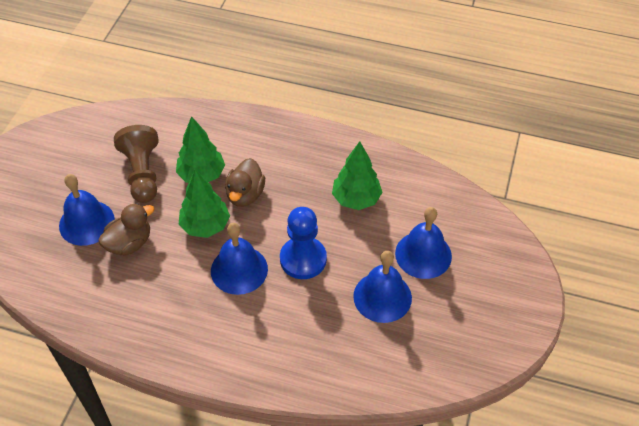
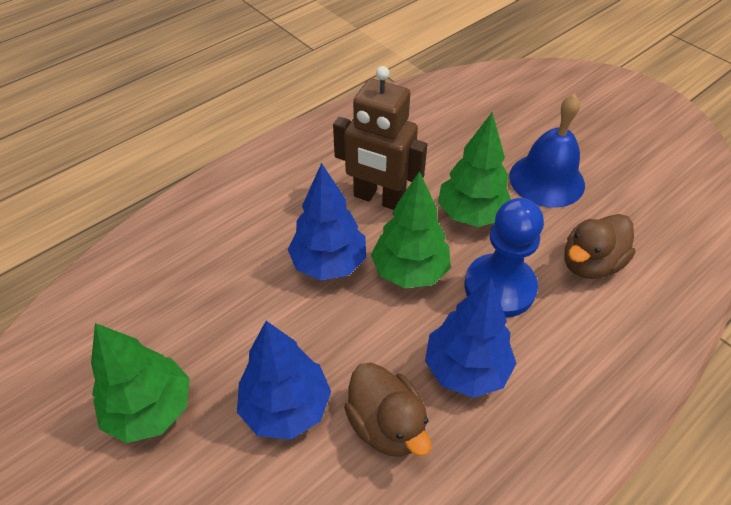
blue bell: 4 -> 1
blue tree: 0 -> 3
brown pawn: 1 -> 0
brown robot: 0 -> 1

